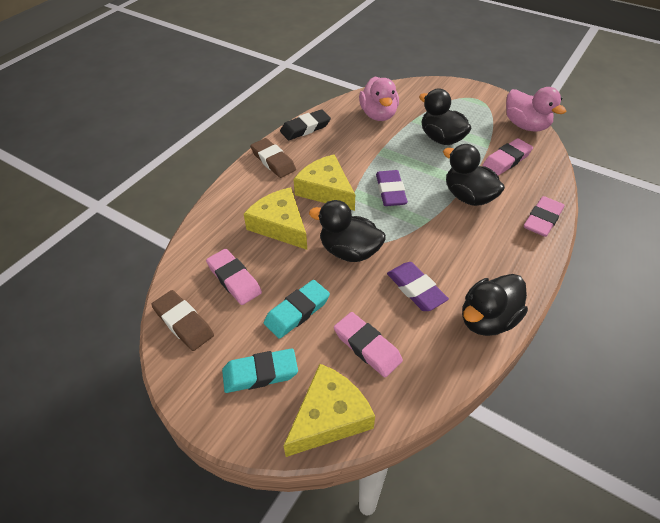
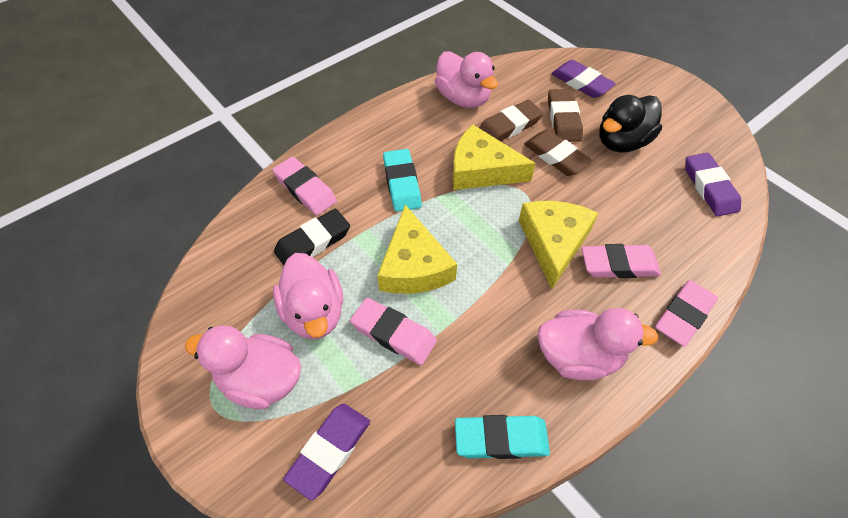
black duck: 4 -> 1
brown eraser: 2 -> 3
pink duck: 2 -> 4
purple eraser: 2 -> 3

